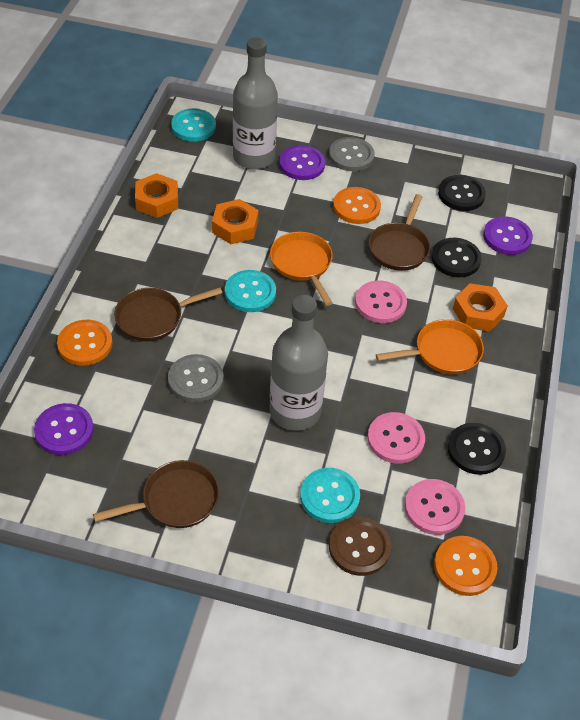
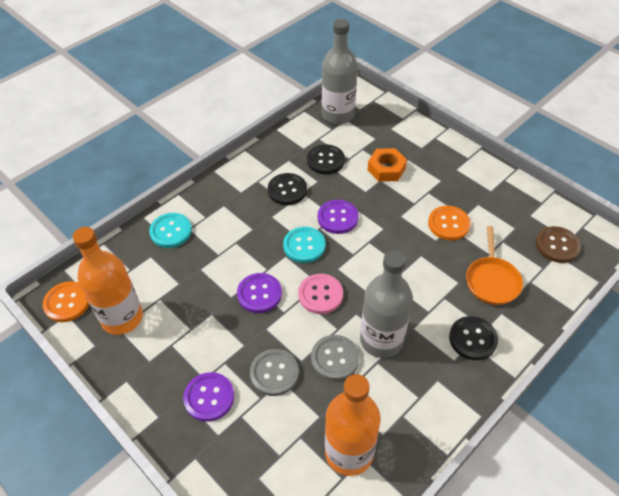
brown pan: 3 -> 0
orange bottle: 0 -> 2
orange button: 3 -> 2
orange nut: 3 -> 1
orange pan: 2 -> 1
pink button: 3 -> 1
turquoise button: 3 -> 2

